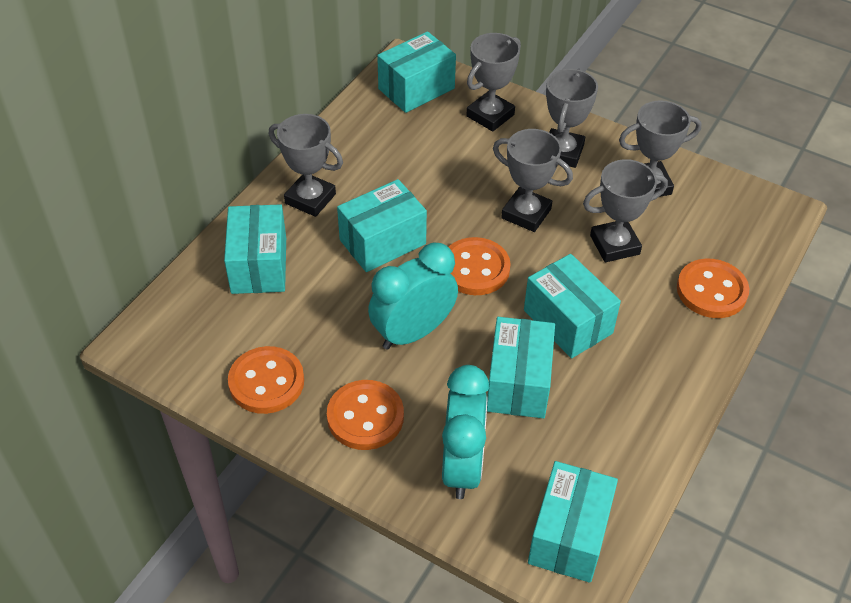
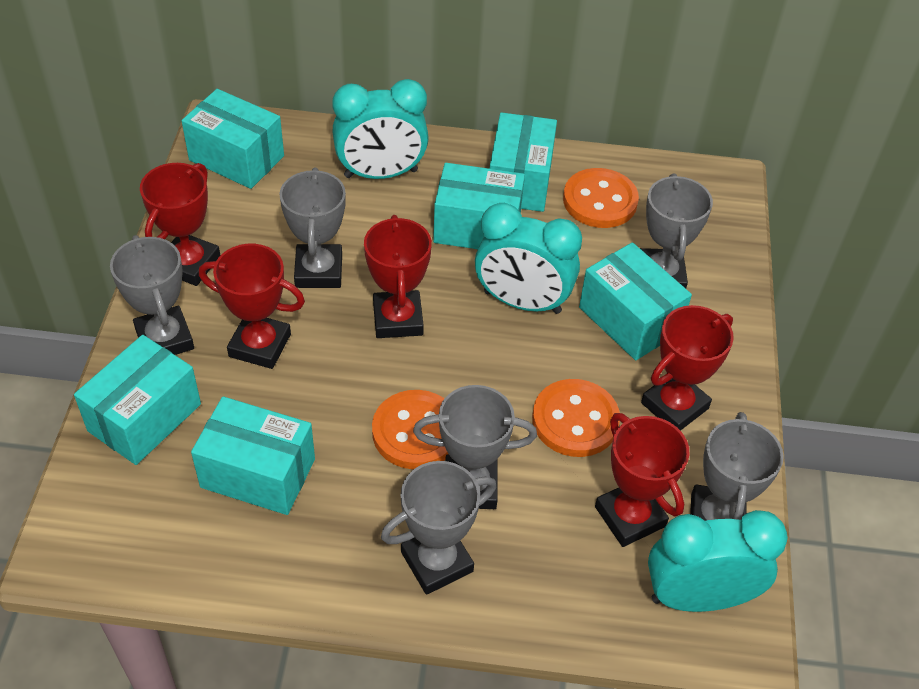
orange button: 4 -> 3
red trophy: 0 -> 5
turquoise clock: 2 -> 3

